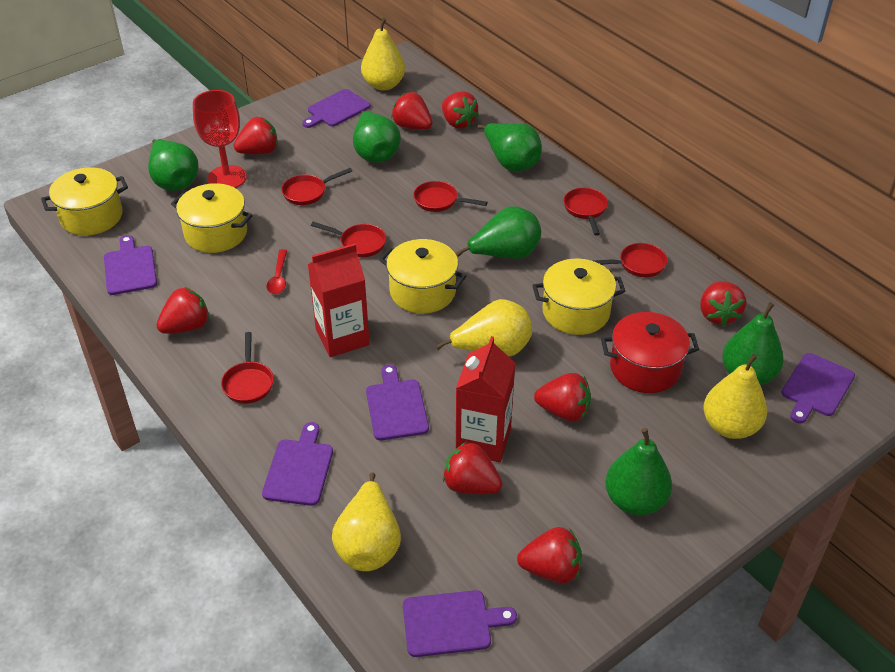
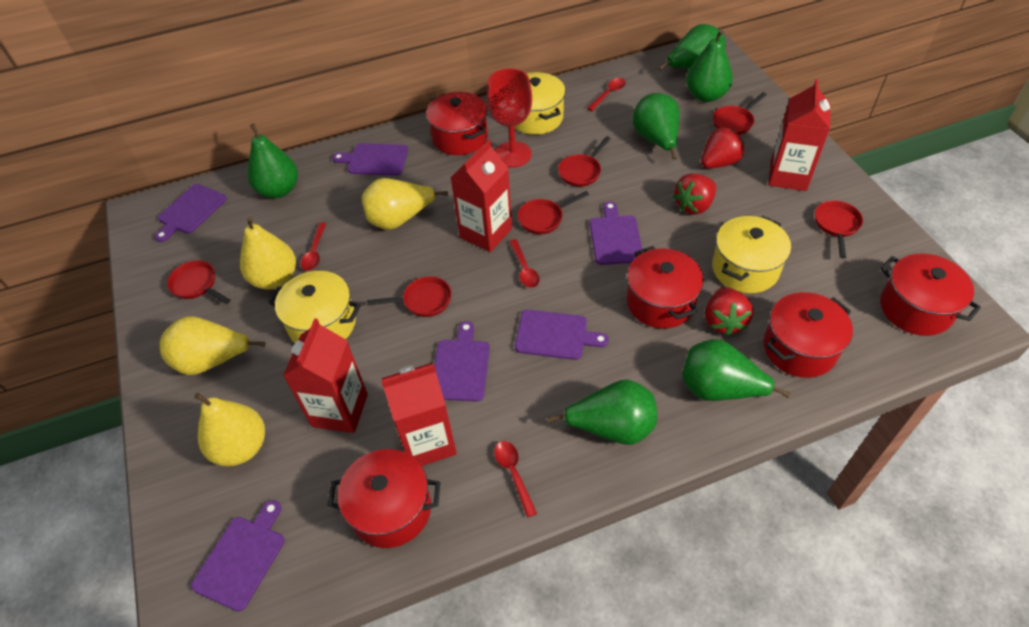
red carton: 2 -> 4
red pot: 1 -> 5
red spoon: 1 -> 4
red strawberry: 8 -> 3
yellow pot: 4 -> 3

